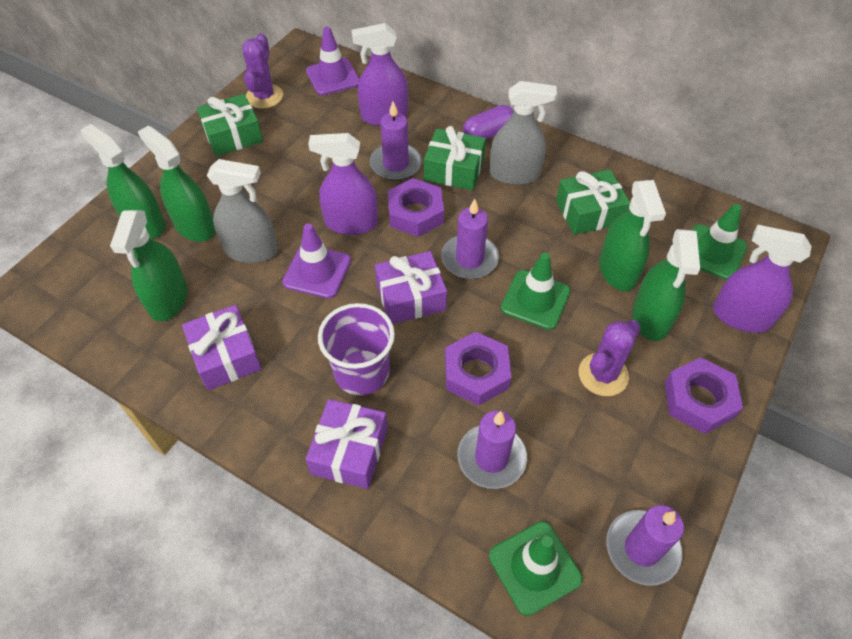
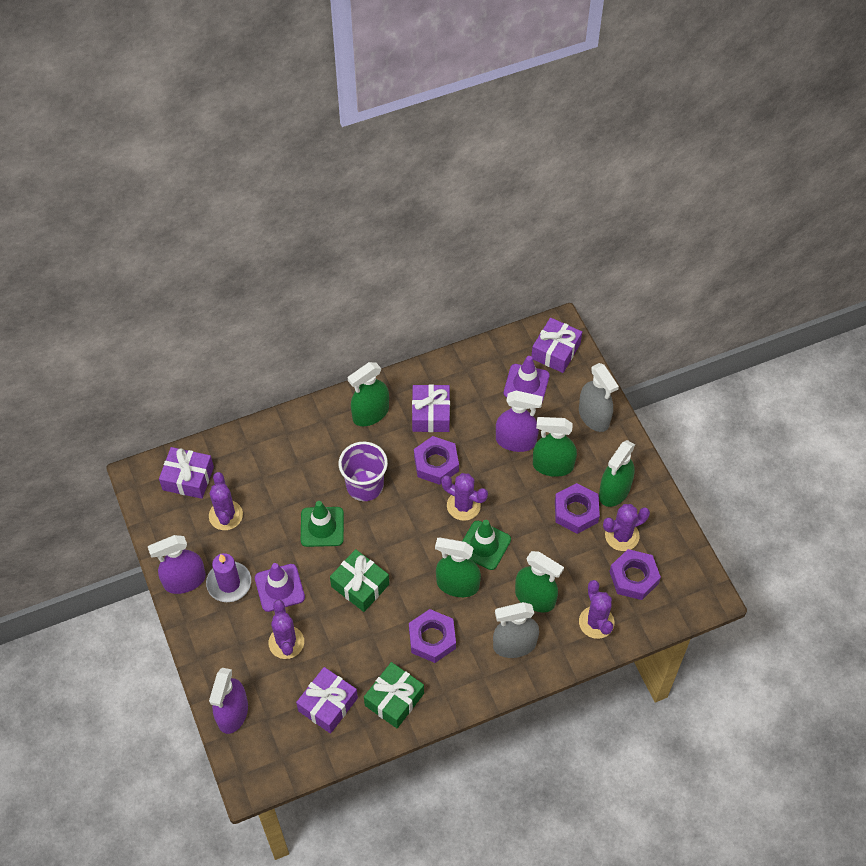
green gift: 3 -> 2
green traffic cone: 3 -> 2
purple cactus: 2 -> 5
purple candle: 4 -> 1
purple capsule: 1 -> 0
purple gift: 3 -> 4
purple nut: 3 -> 4

